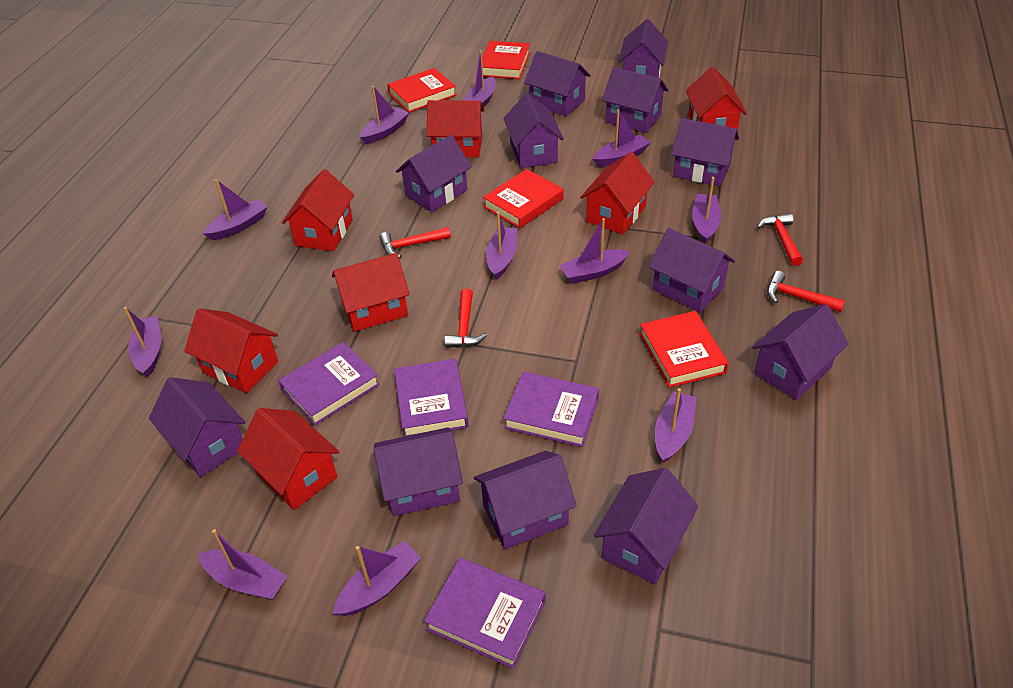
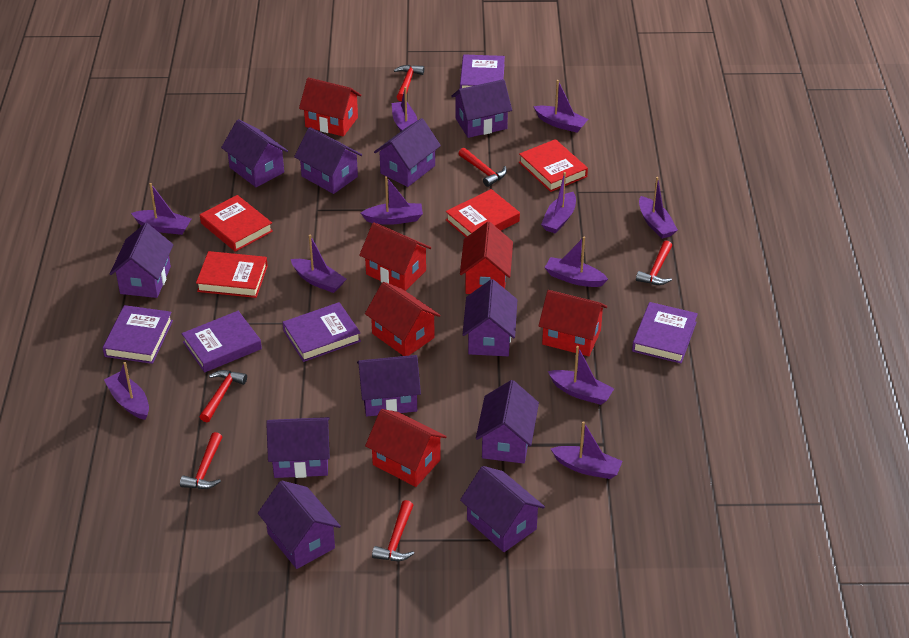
purple book: 4 -> 5
purple house: 12 -> 11
red hammer: 4 -> 6
red house: 7 -> 6

